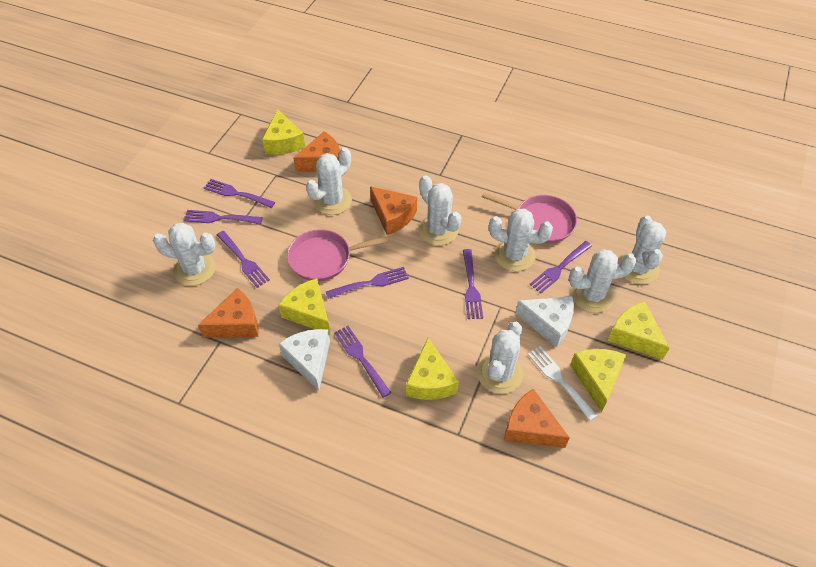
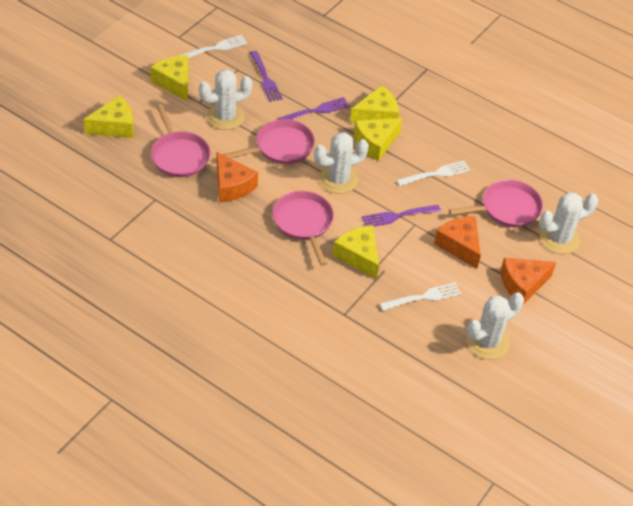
orange cheese: 4 -> 3
pink pan: 2 -> 4
purple fork: 7 -> 3
white cactus: 7 -> 4
white cheese: 2 -> 0
white fork: 1 -> 3

